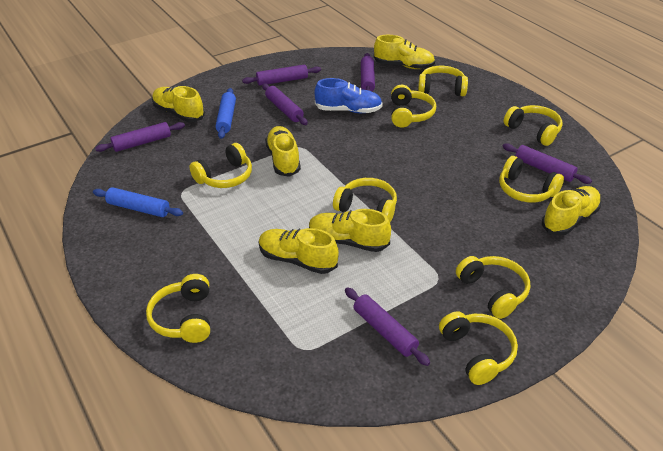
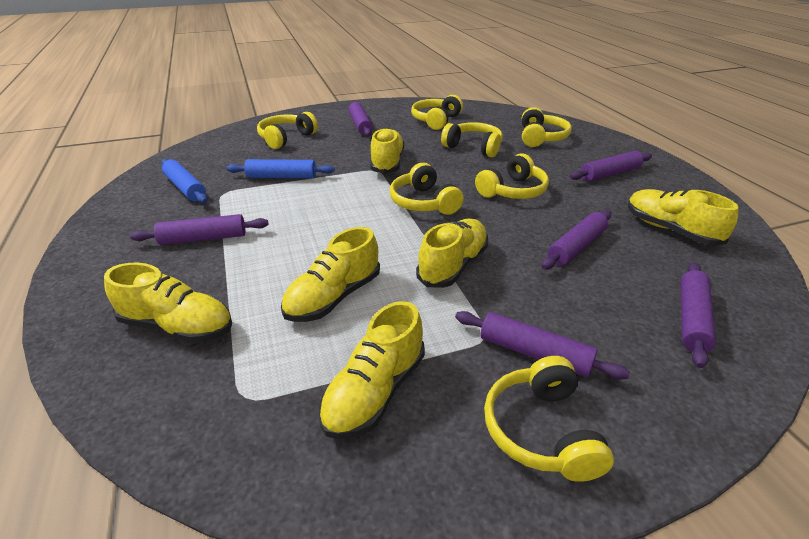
blue shoe: 1 -> 0
yellow headphones: 9 -> 7

